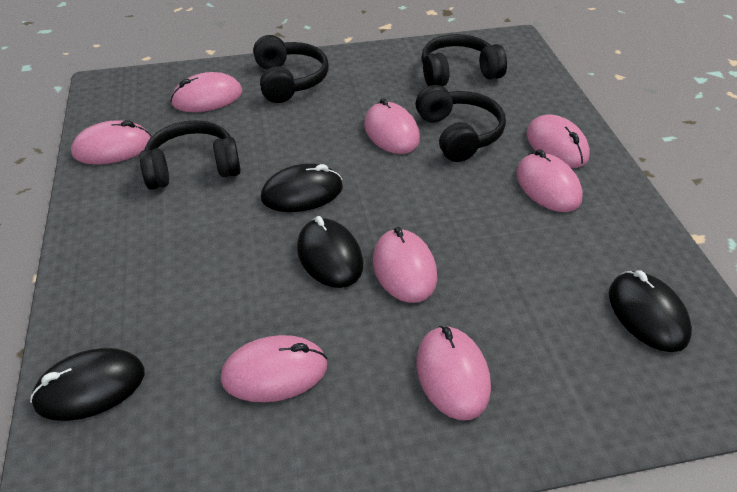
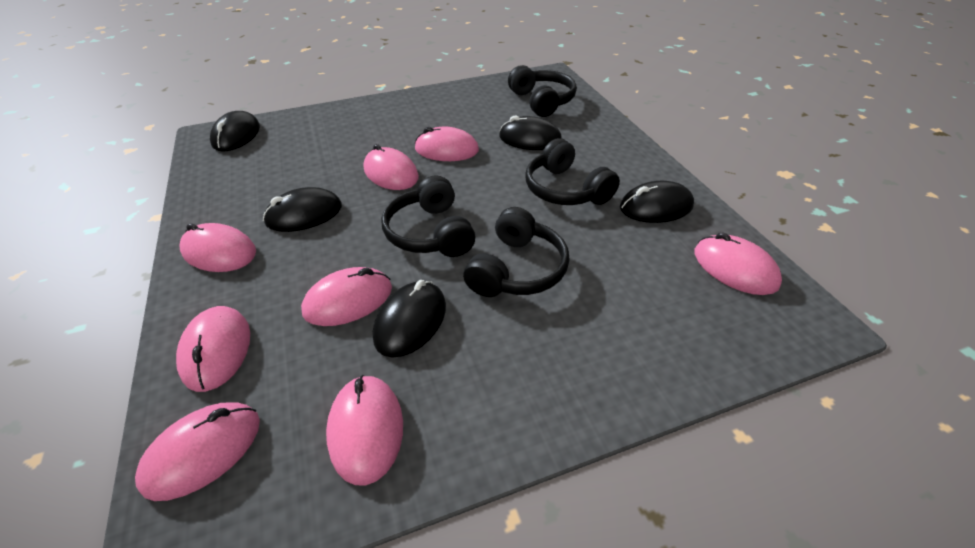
black mouse: 4 -> 5

